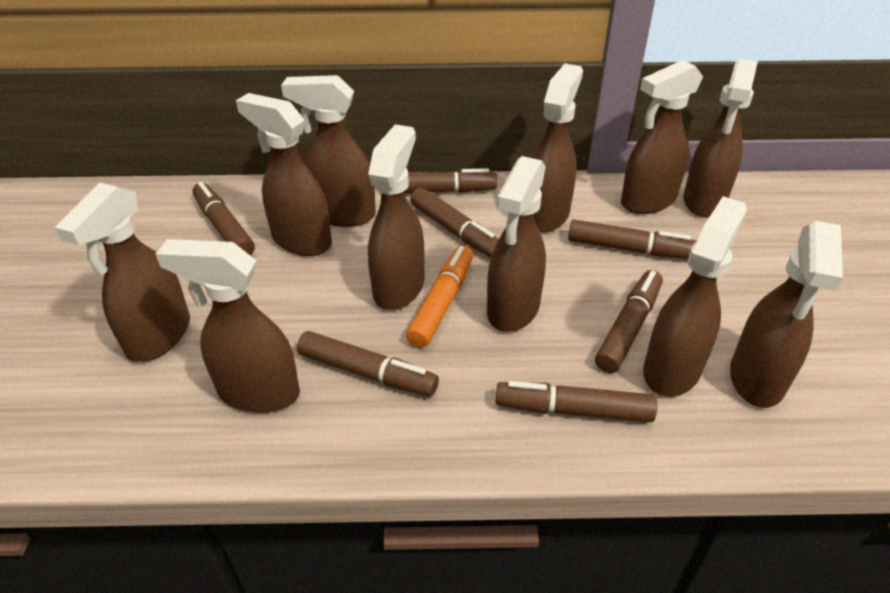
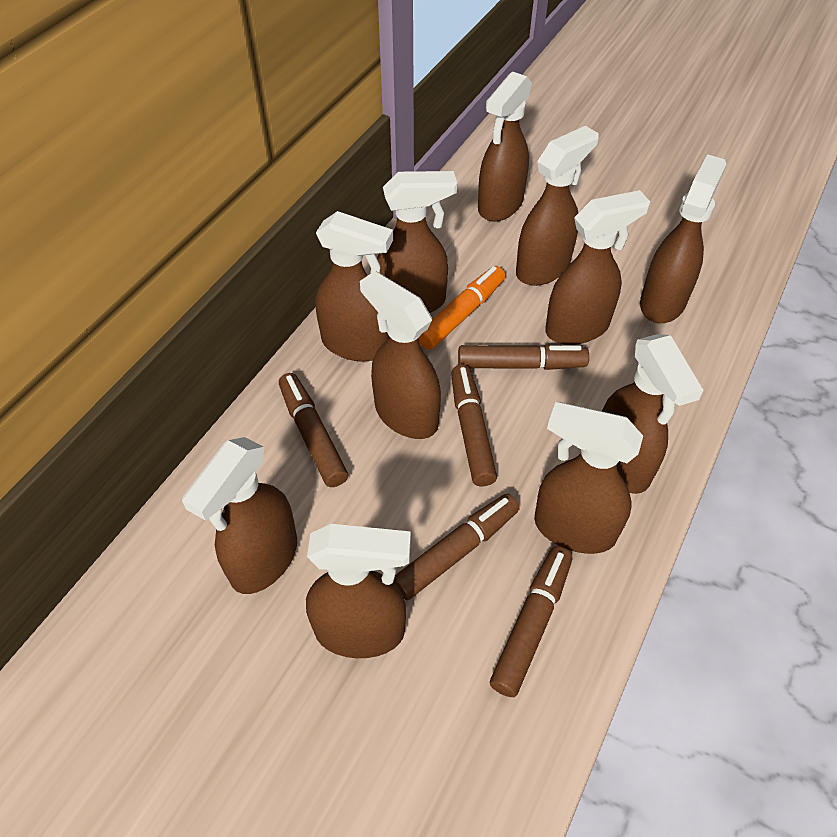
brown marker: 7 -> 5

